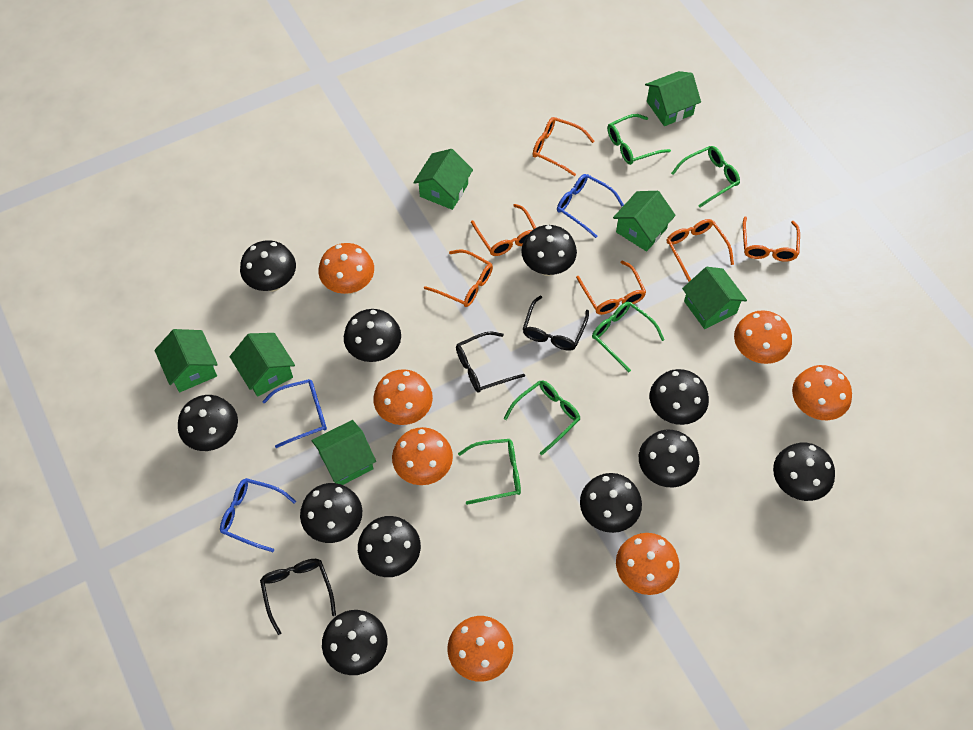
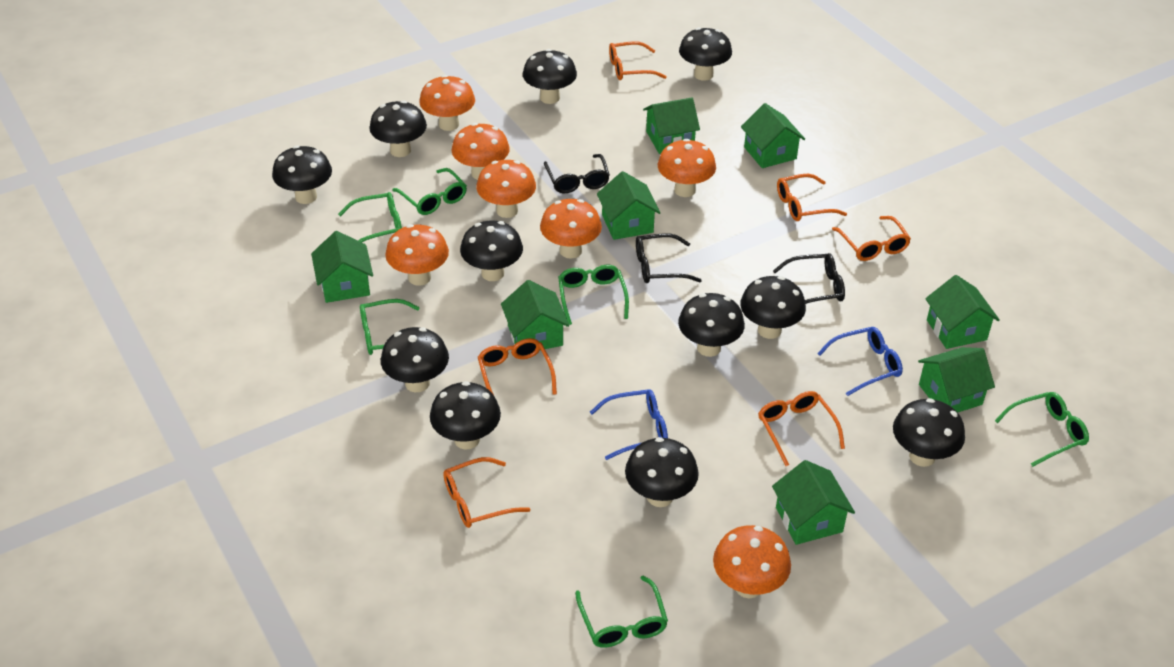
blue glasses: 3 -> 2
green glasses: 5 -> 6
green house: 7 -> 8

